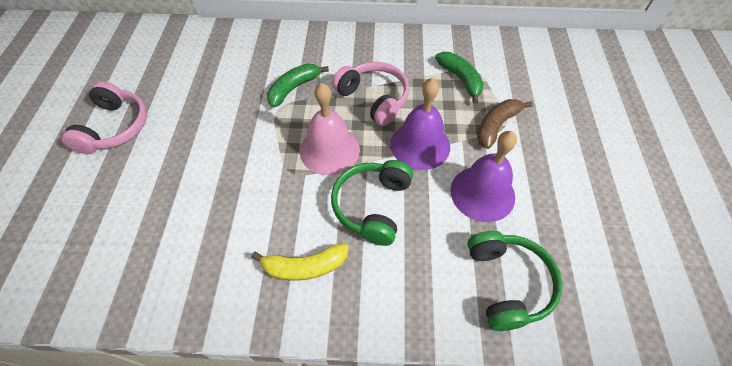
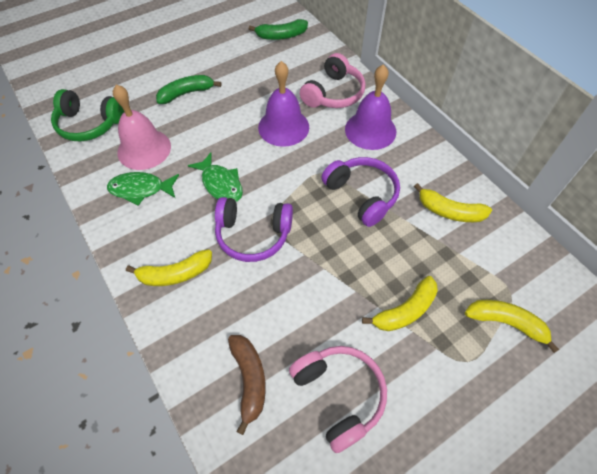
green fish: 0 -> 2
green headphones: 2 -> 1
purple headphones: 0 -> 2
yellow banana: 1 -> 4

